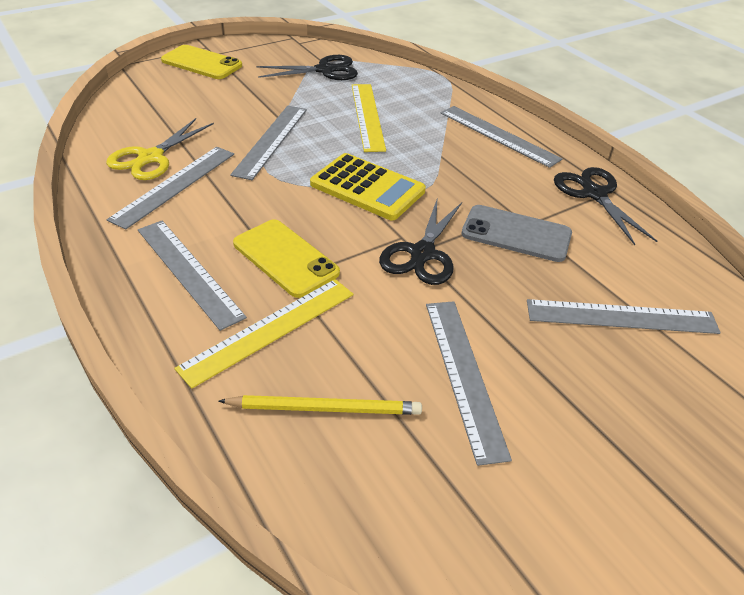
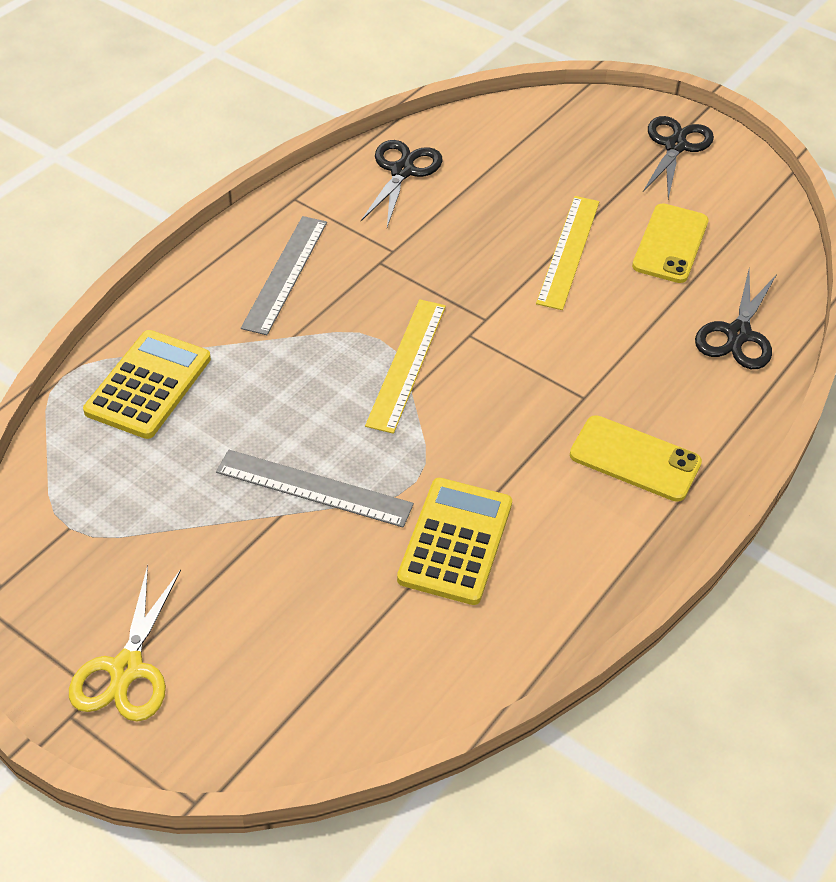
grey phone: 1 -> 0
grey ruler: 6 -> 2
yellow calculator: 1 -> 2
yellow pencil: 1 -> 0

